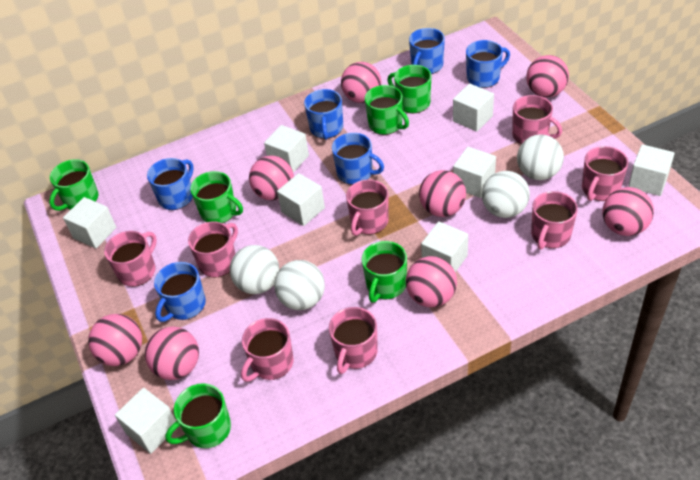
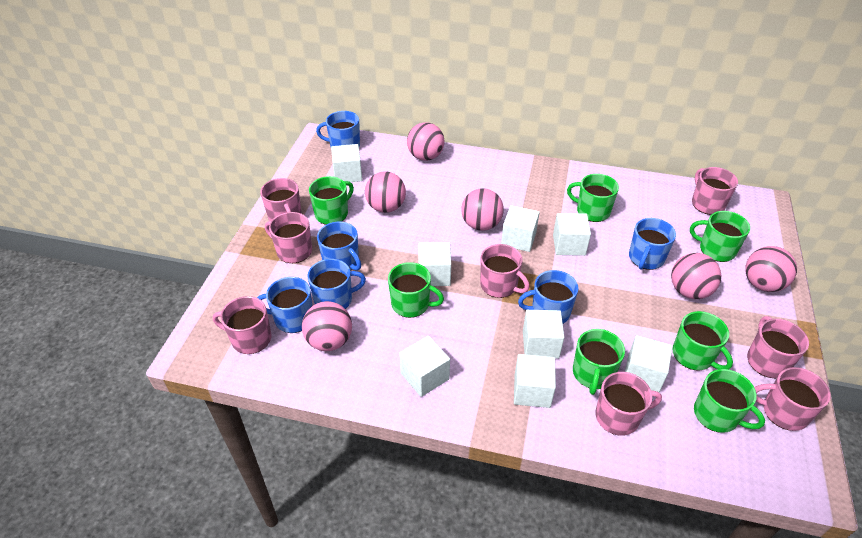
green mug: 6 -> 7
pink ball: 8 -> 6
white ball: 4 -> 0

